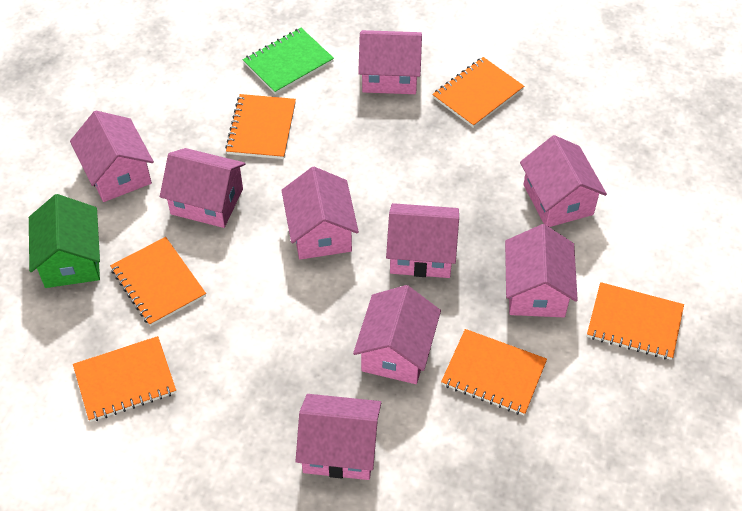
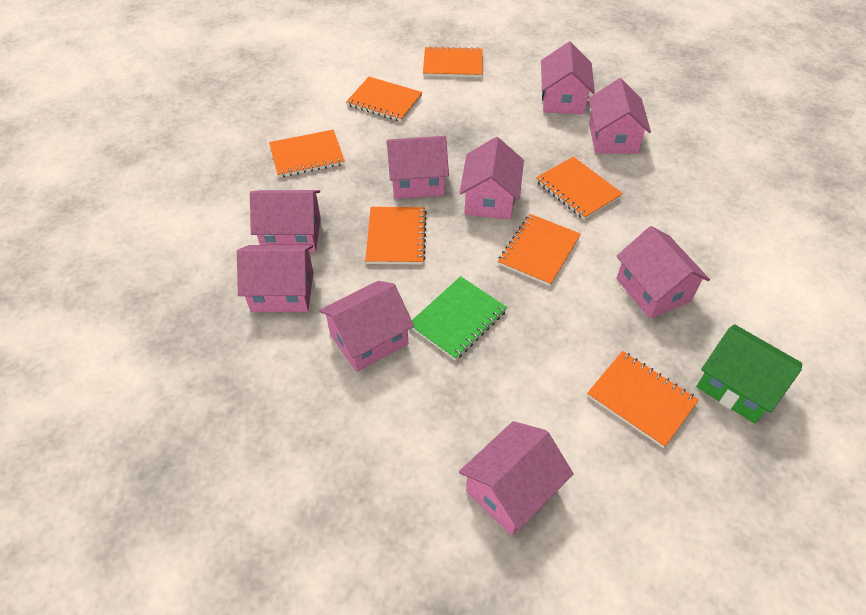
orange notebook: 6 -> 7

